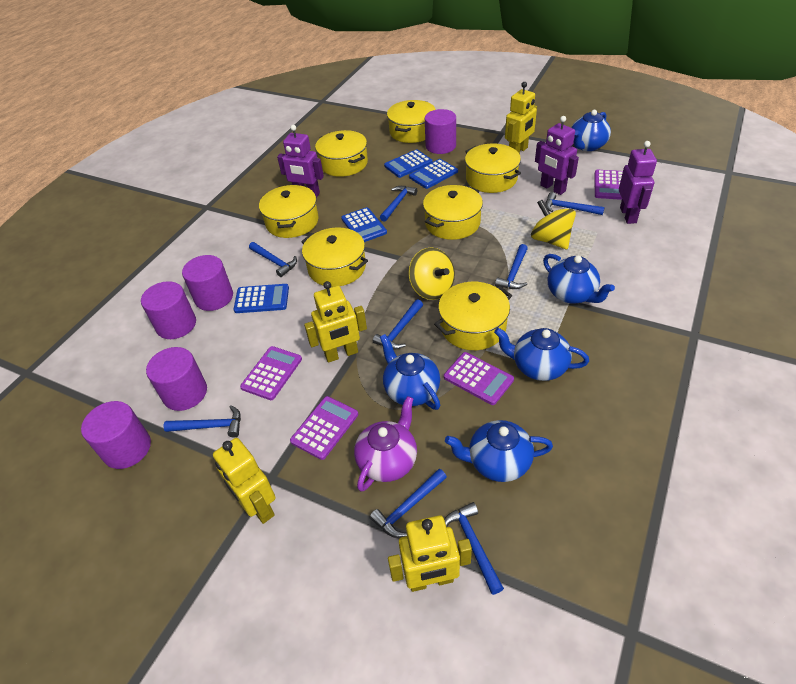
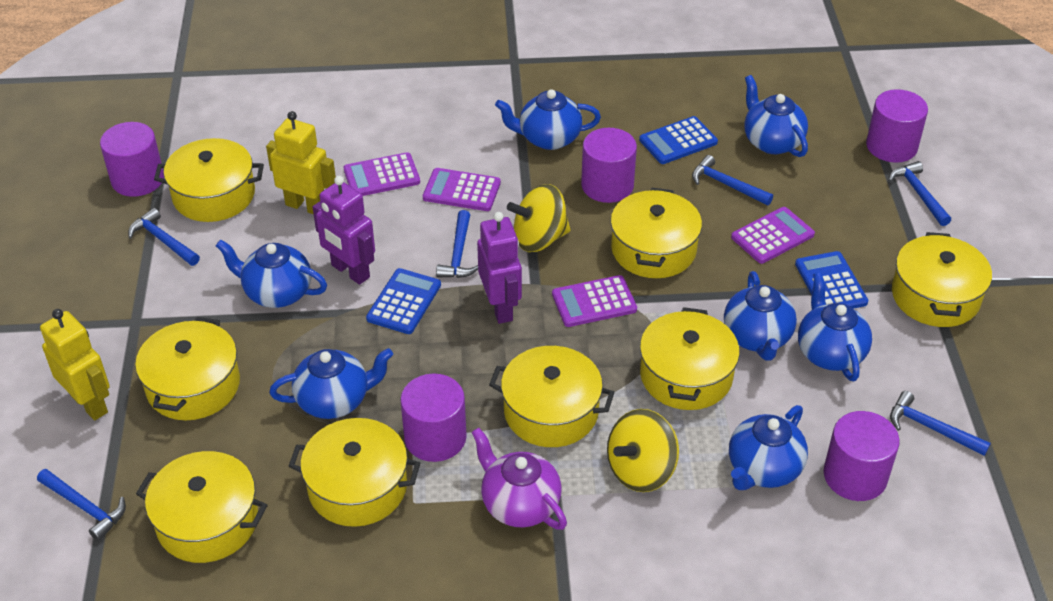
blue calculator: 4 -> 3
blue hammer: 8 -> 6
blue teapot: 5 -> 7
purple robot: 3 -> 2
yellow pot: 7 -> 8
yellow robot: 4 -> 2

